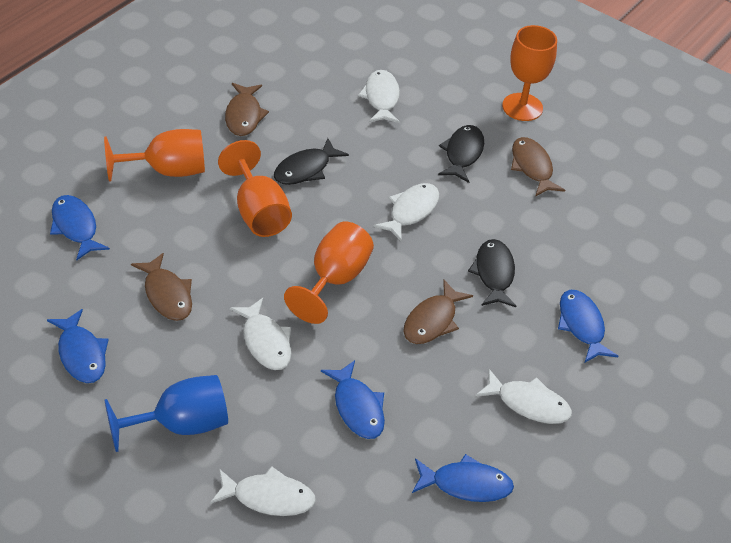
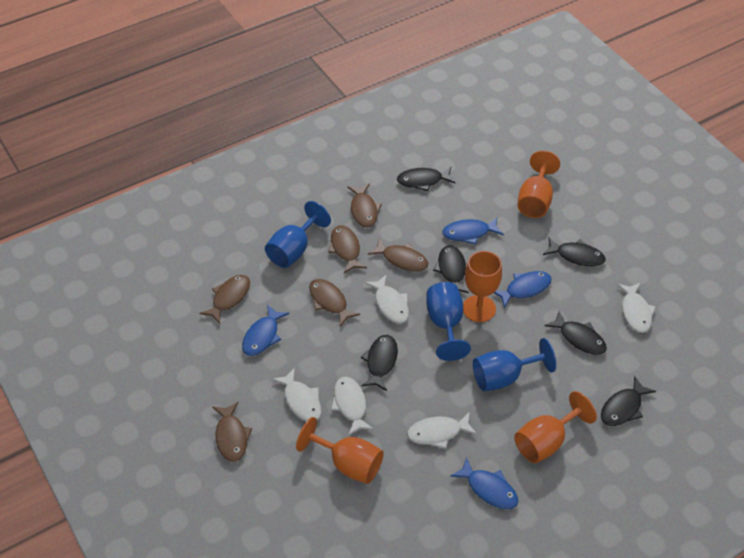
black fish: 3 -> 6
blue fish: 5 -> 4
blue goblet: 1 -> 3
brown fish: 4 -> 6

